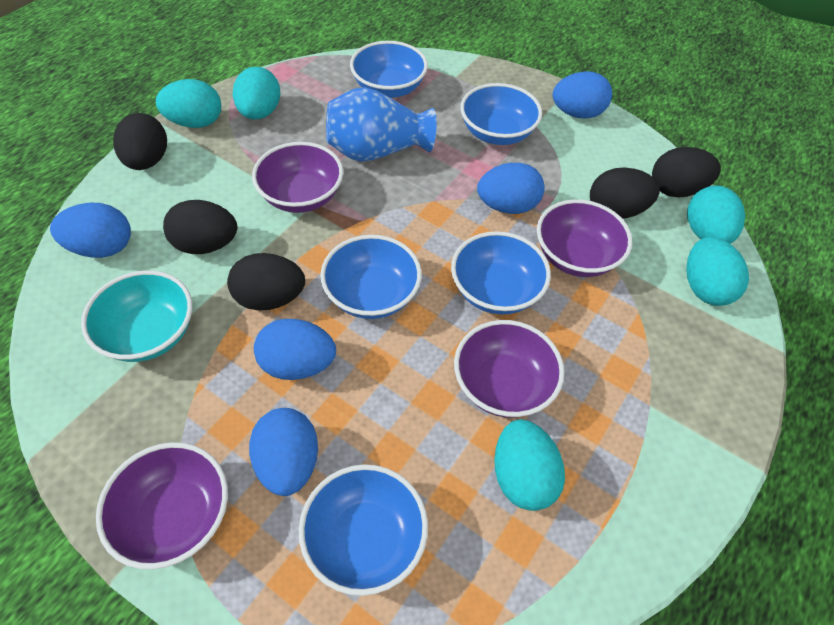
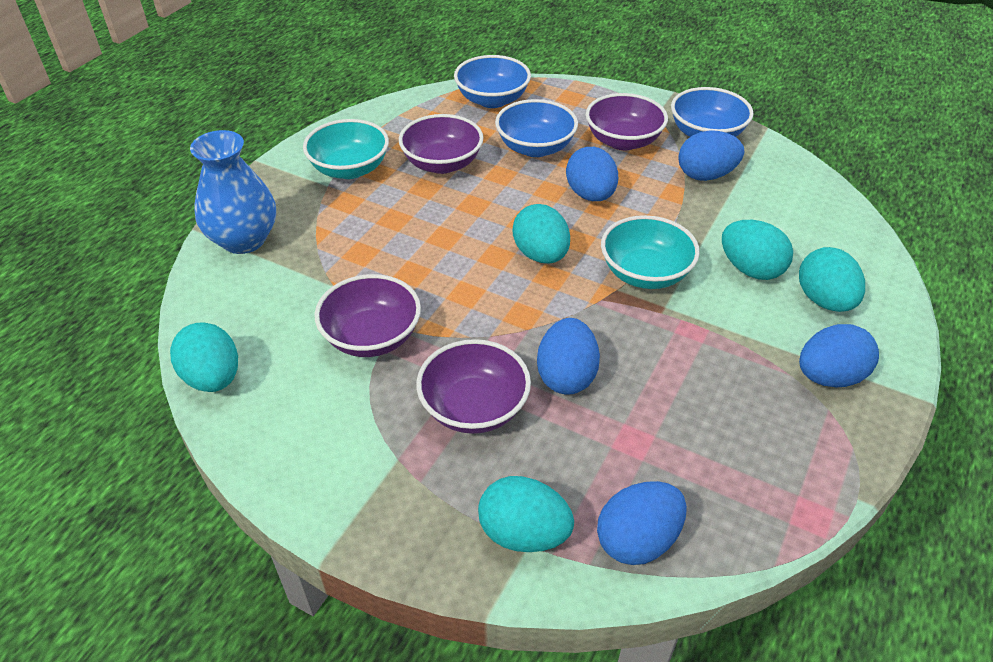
black egg: 5 -> 0
blue bowl: 5 -> 3
turquoise bowl: 1 -> 2

